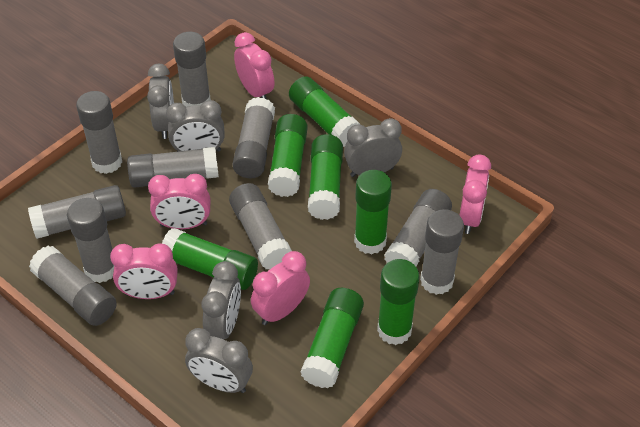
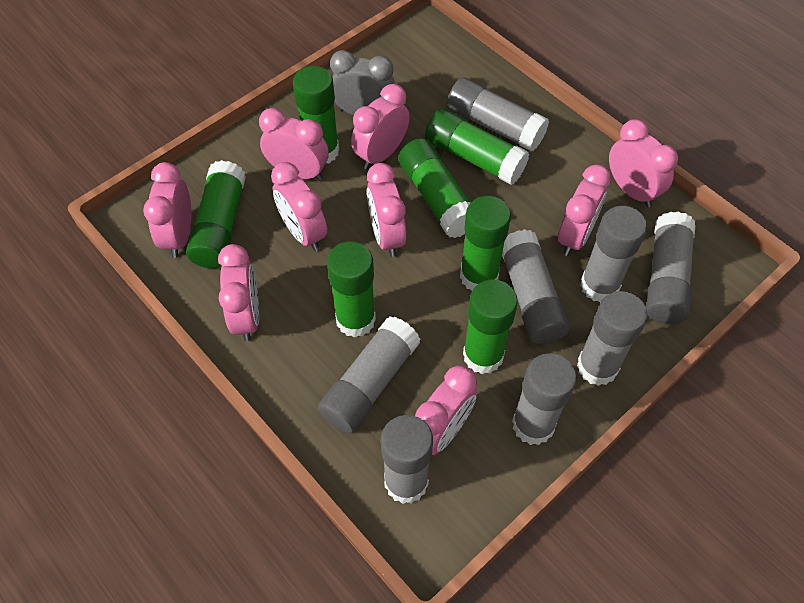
grey clock: 5 -> 1
grey glue stick: 10 -> 8
pink clock: 5 -> 9

